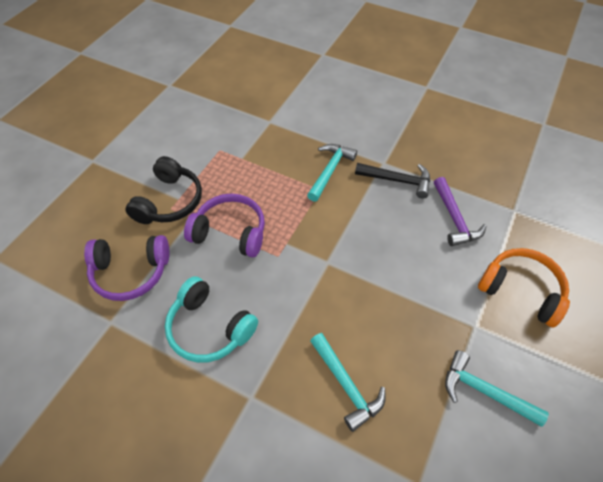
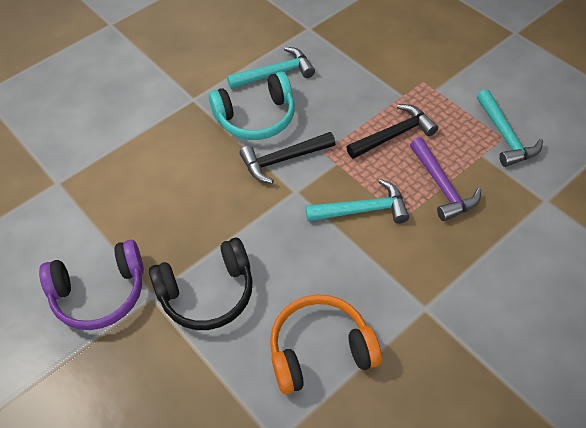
black hammer: 1 -> 2
purple headphones: 2 -> 1

